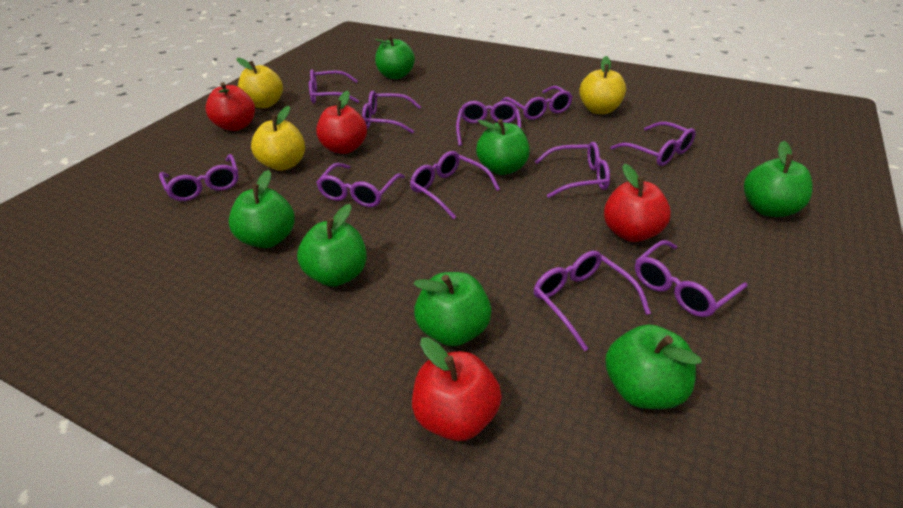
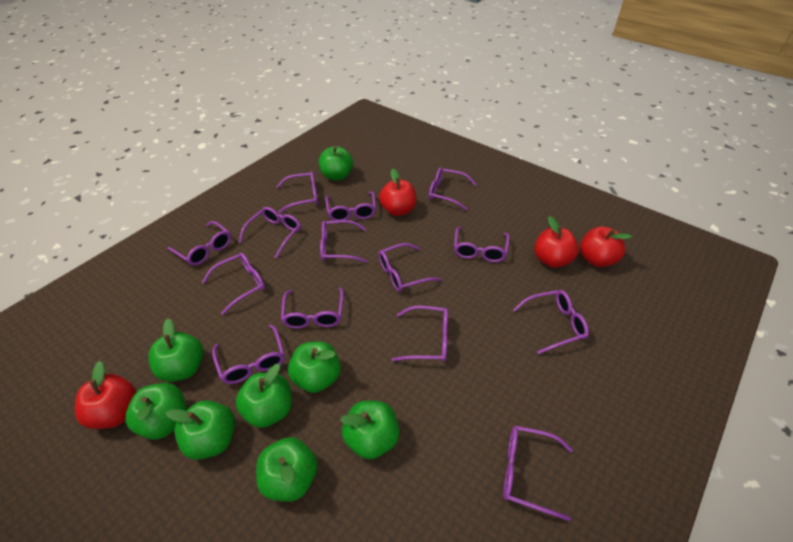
green apple: 7 -> 8
purple glasses: 11 -> 14
yellow apple: 3 -> 0

